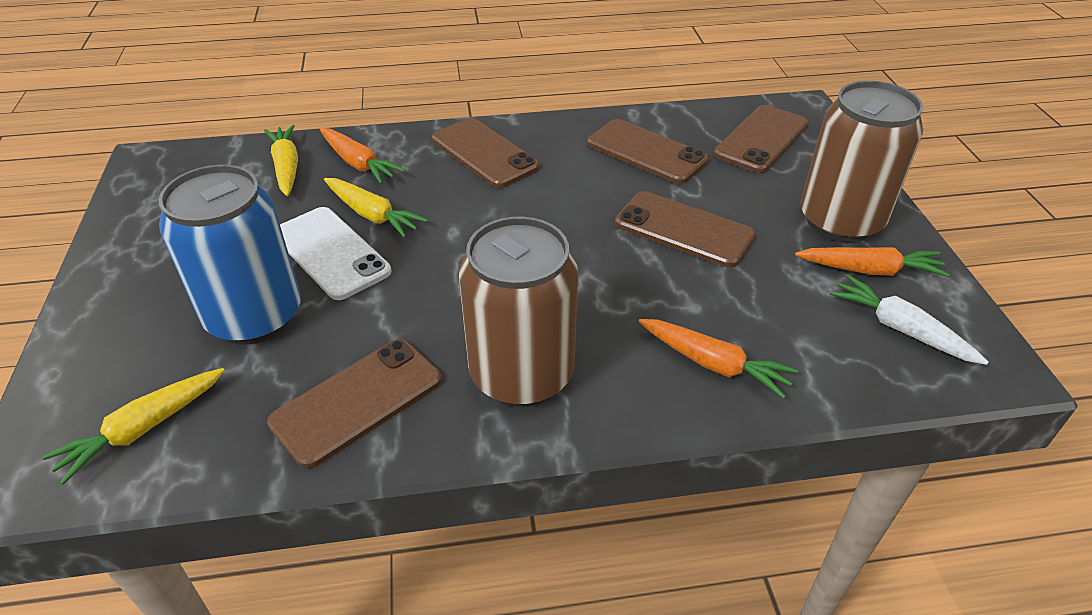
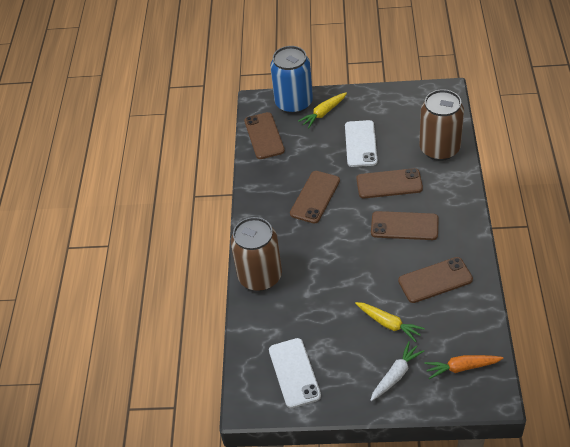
orange carrot: 3 -> 1
white phone: 1 -> 2
yellow carrot: 3 -> 2

